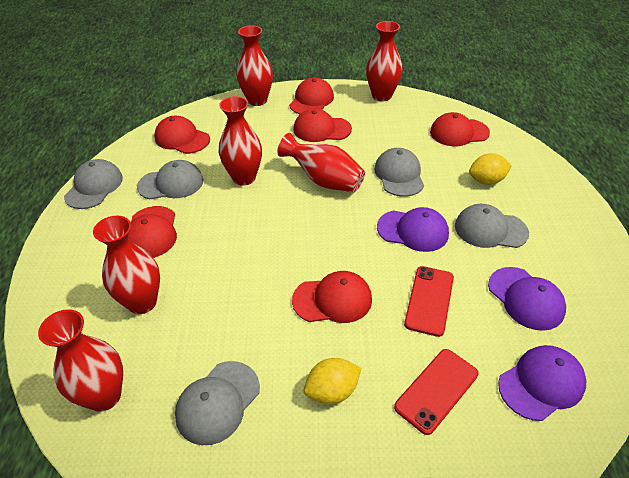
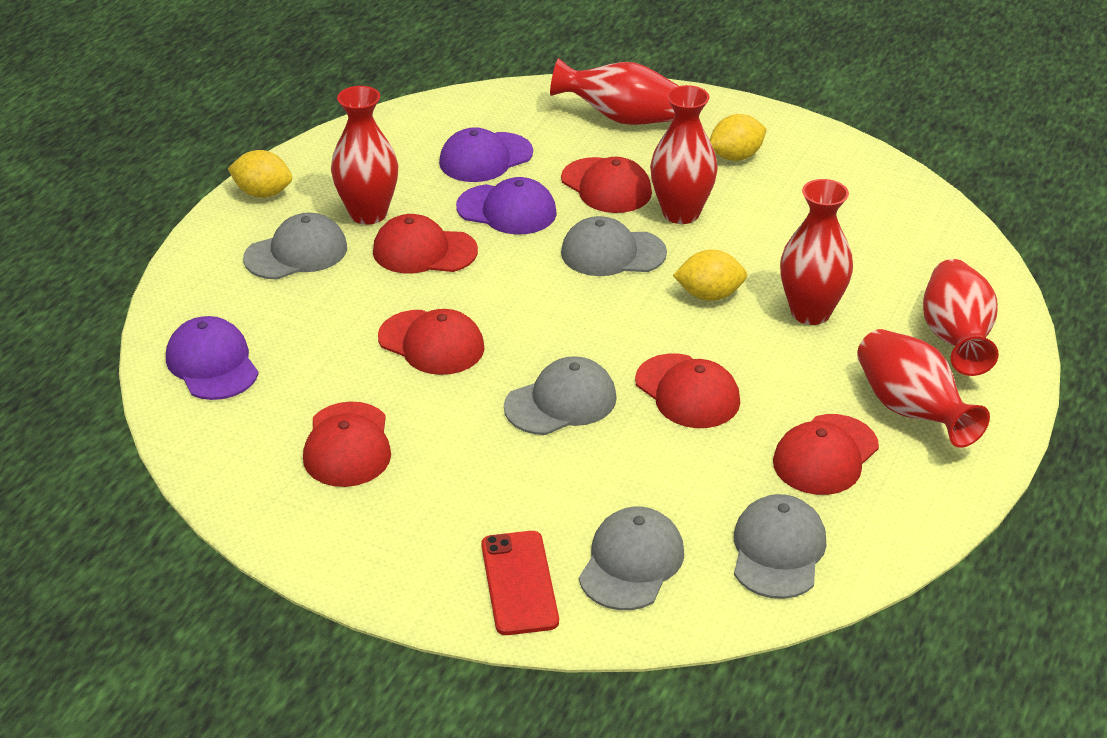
red phone: 2 -> 1
yellow lemon: 2 -> 3

